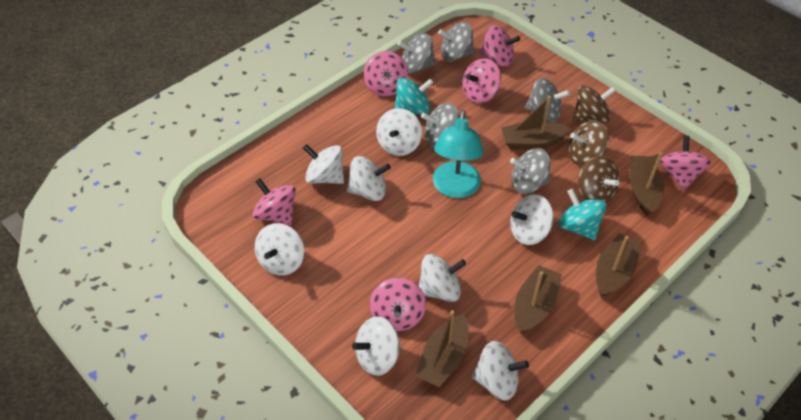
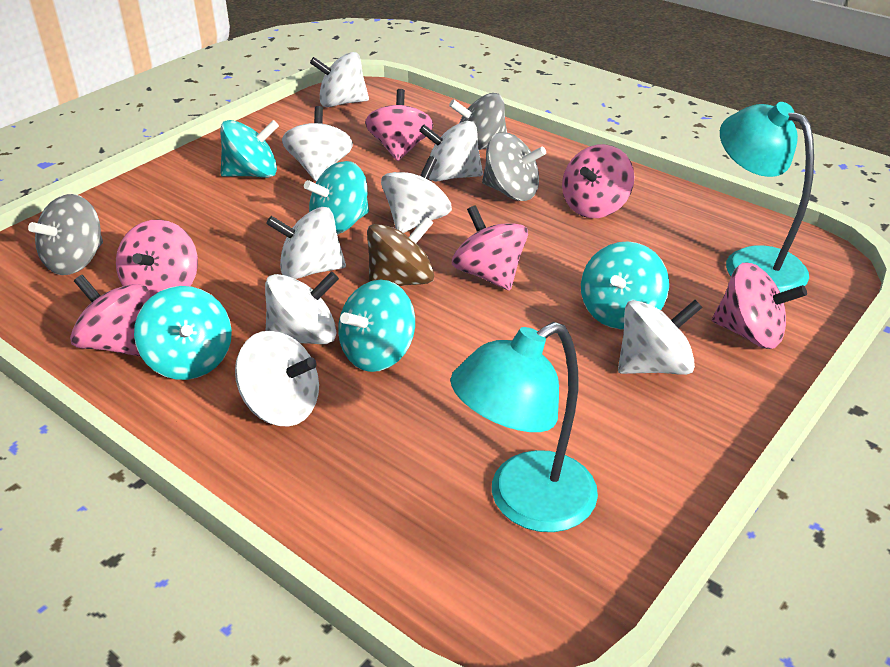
brown boat: 5 -> 0
brown spinning top: 3 -> 1
grey spinning top: 5 -> 3
turquoise lamp: 1 -> 2
turquoise spinning top: 2 -> 5

